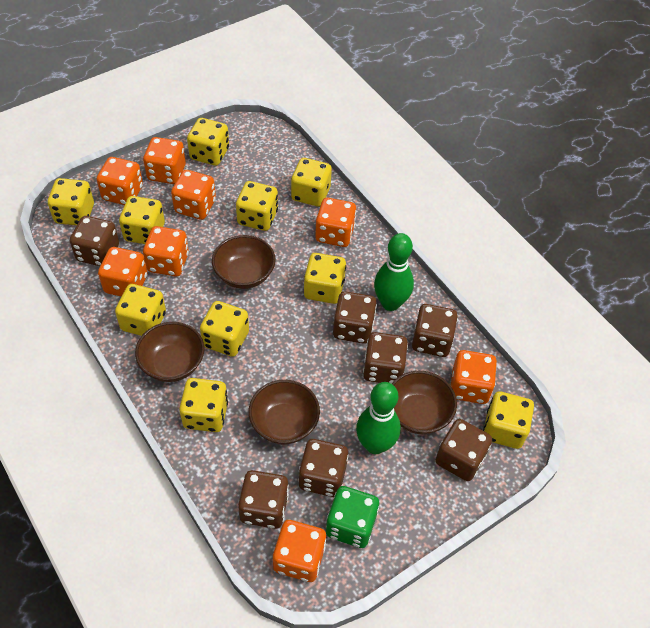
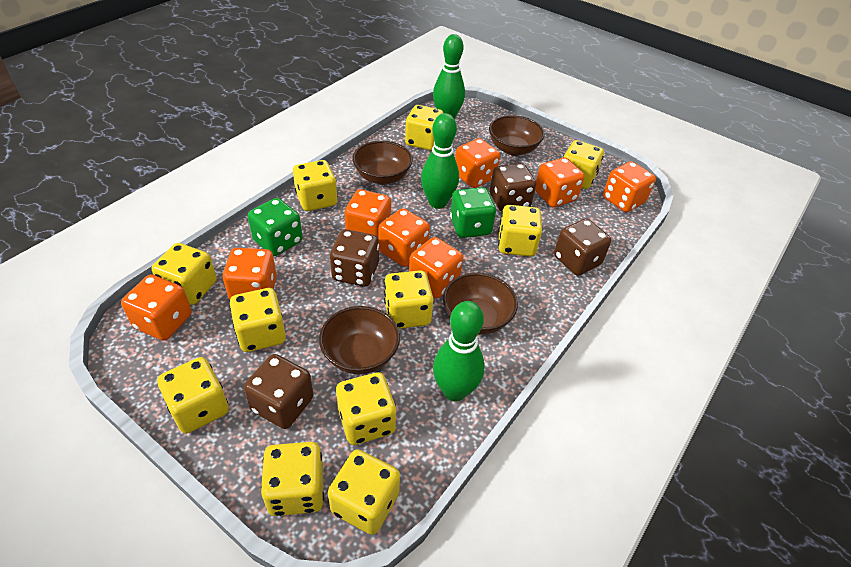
brown dice: 7 -> 4
green bowling pin: 2 -> 3
green dice: 1 -> 2
yellow dice: 10 -> 11

